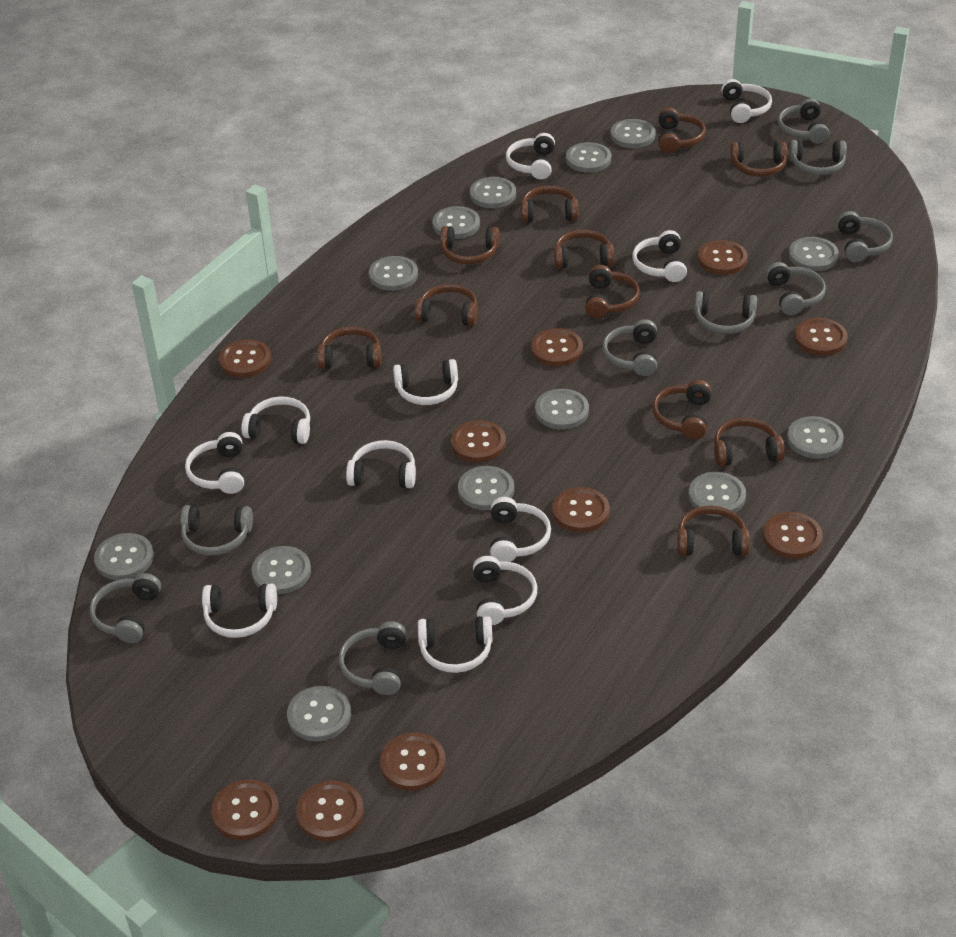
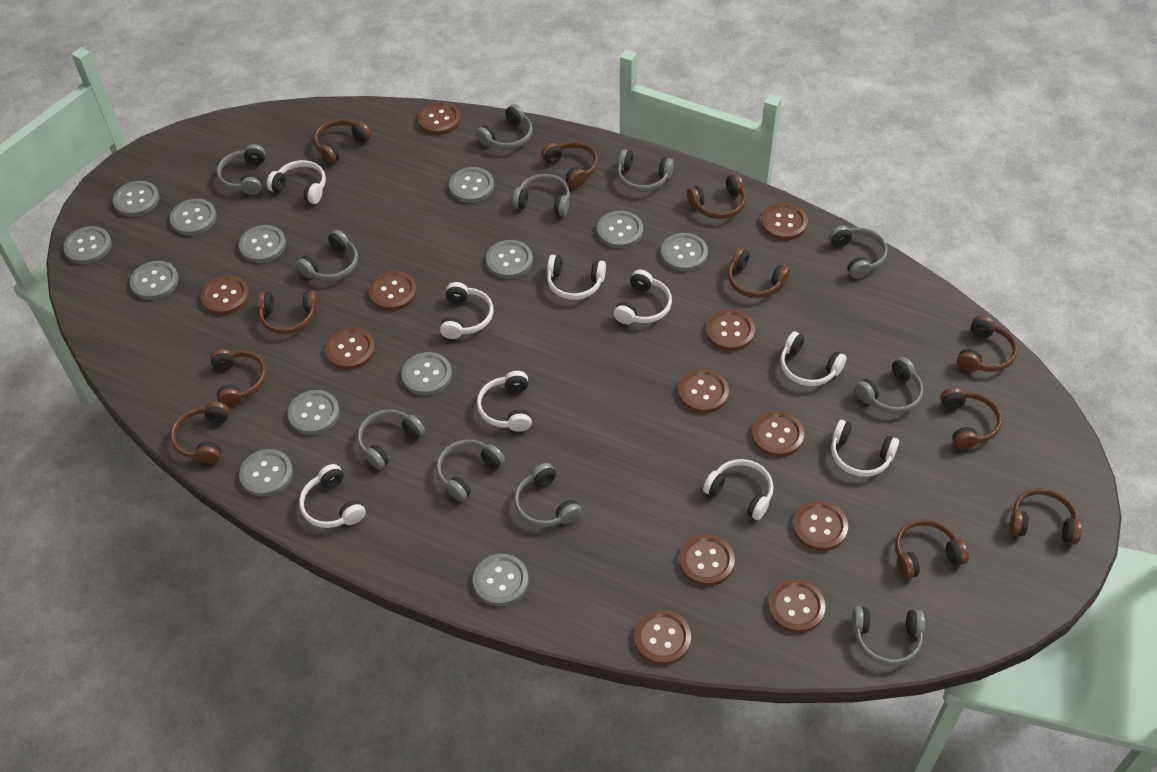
brown button: 10 -> 12
grey headphones: 9 -> 11
white headphones: 11 -> 9

